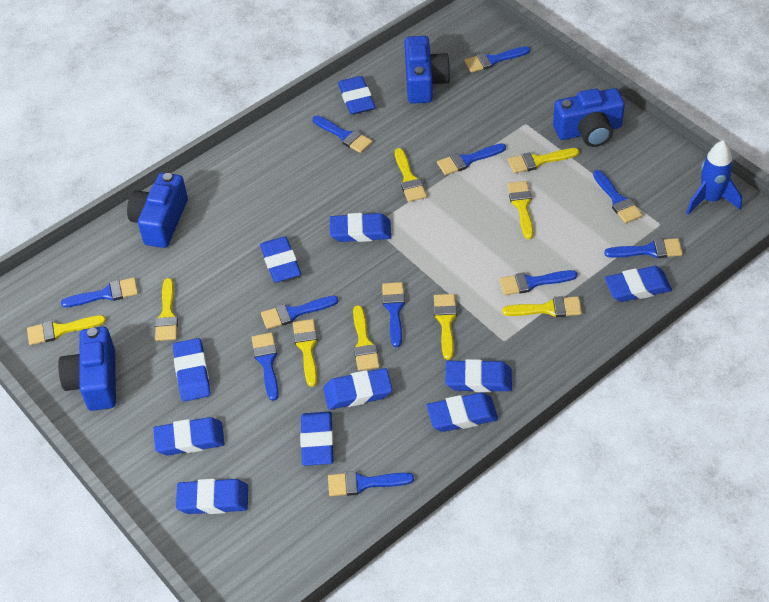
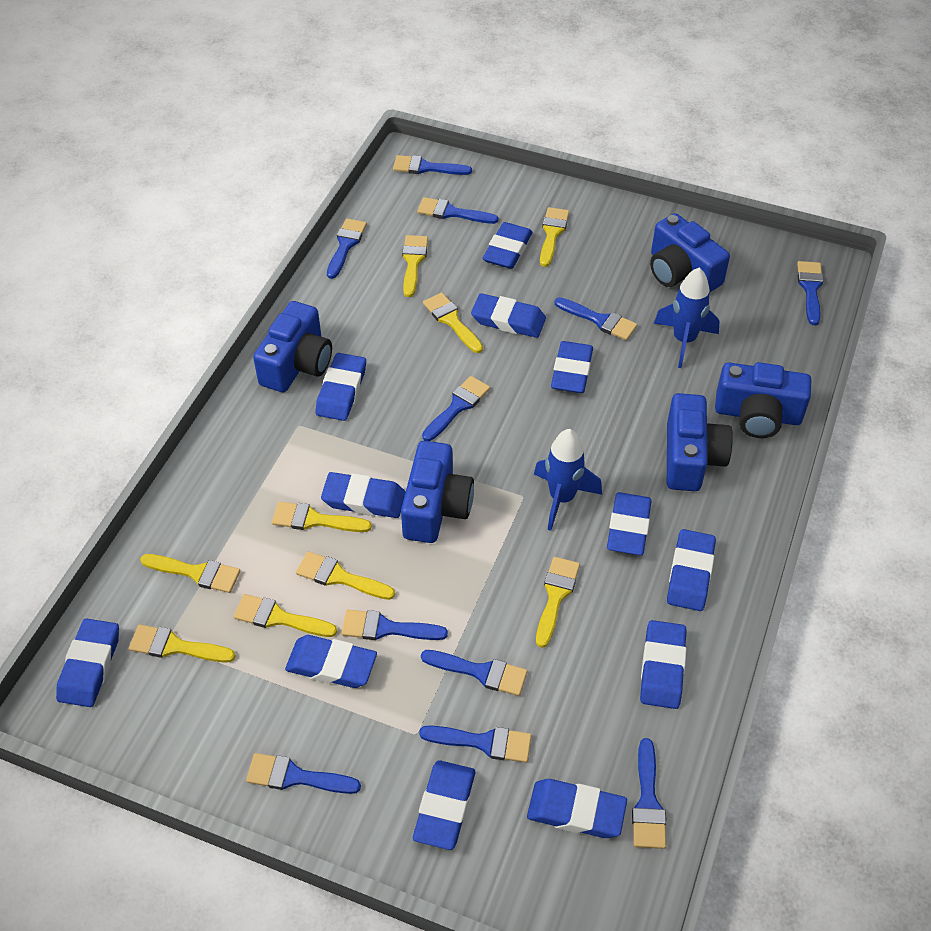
blue camera: 4 -> 5
blue eraser: 11 -> 12
blue rocket: 1 -> 2

